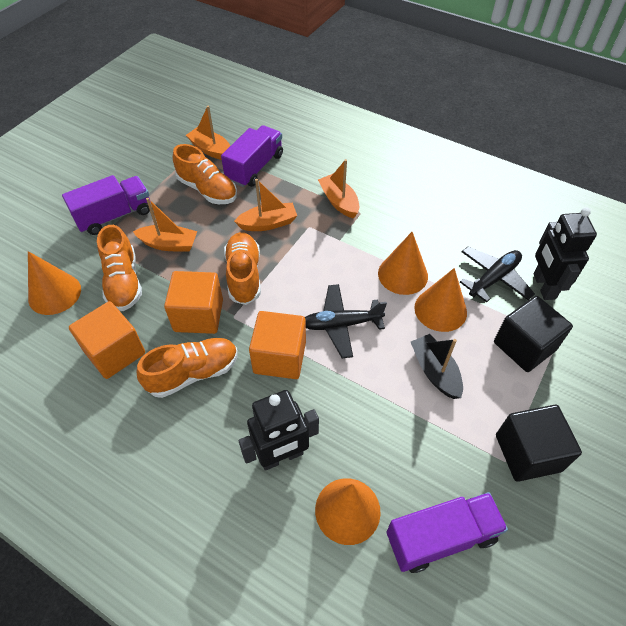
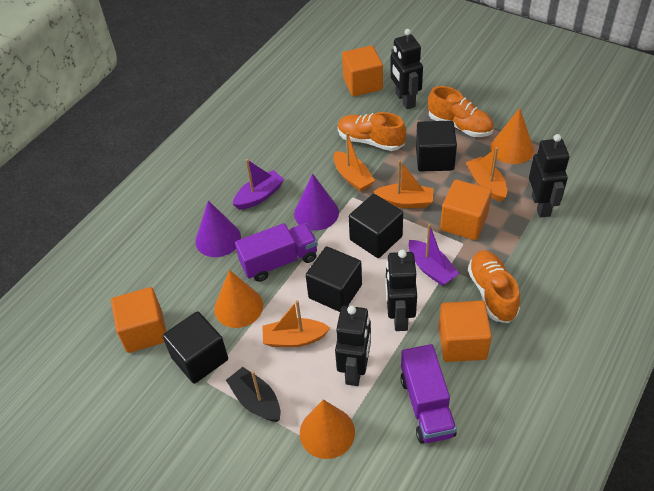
black cube: 2 -> 4
black plane: 2 -> 0
black robot: 2 -> 4
orange cone: 4 -> 3
orange cube: 3 -> 4
orange shoe: 4 -> 3
purple boat: 0 -> 2
purple cone: 0 -> 2
purple truck: 3 -> 2

